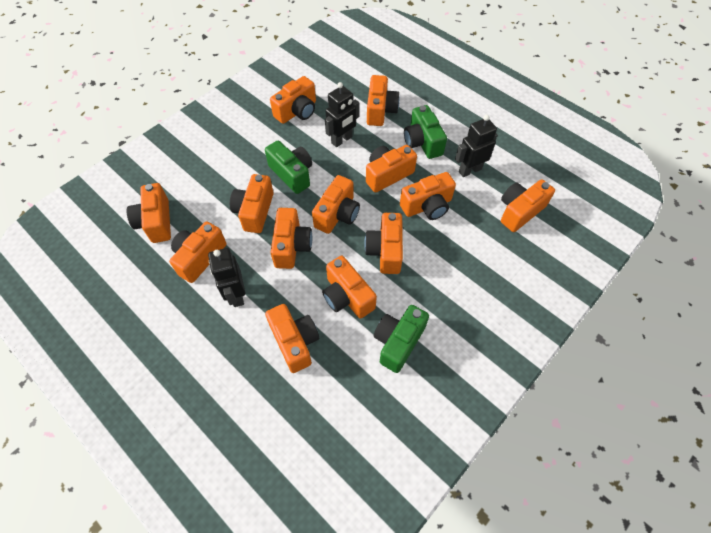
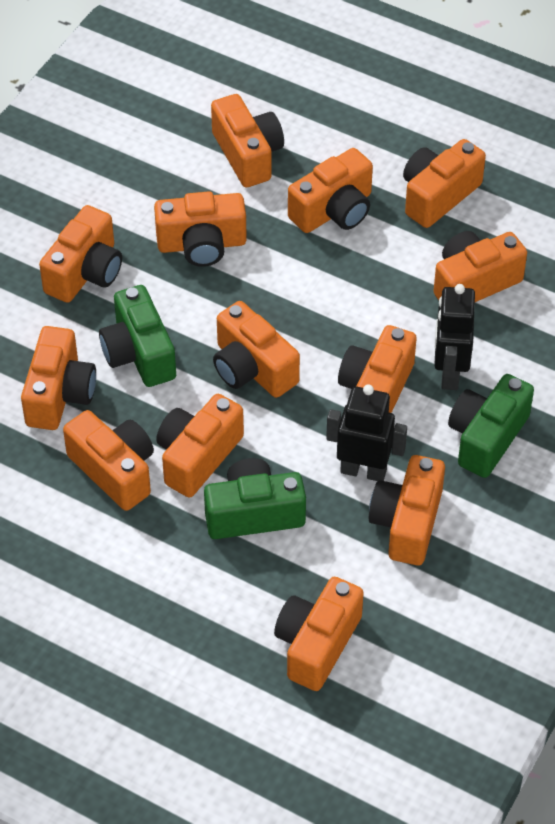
black robot: 3 -> 2

